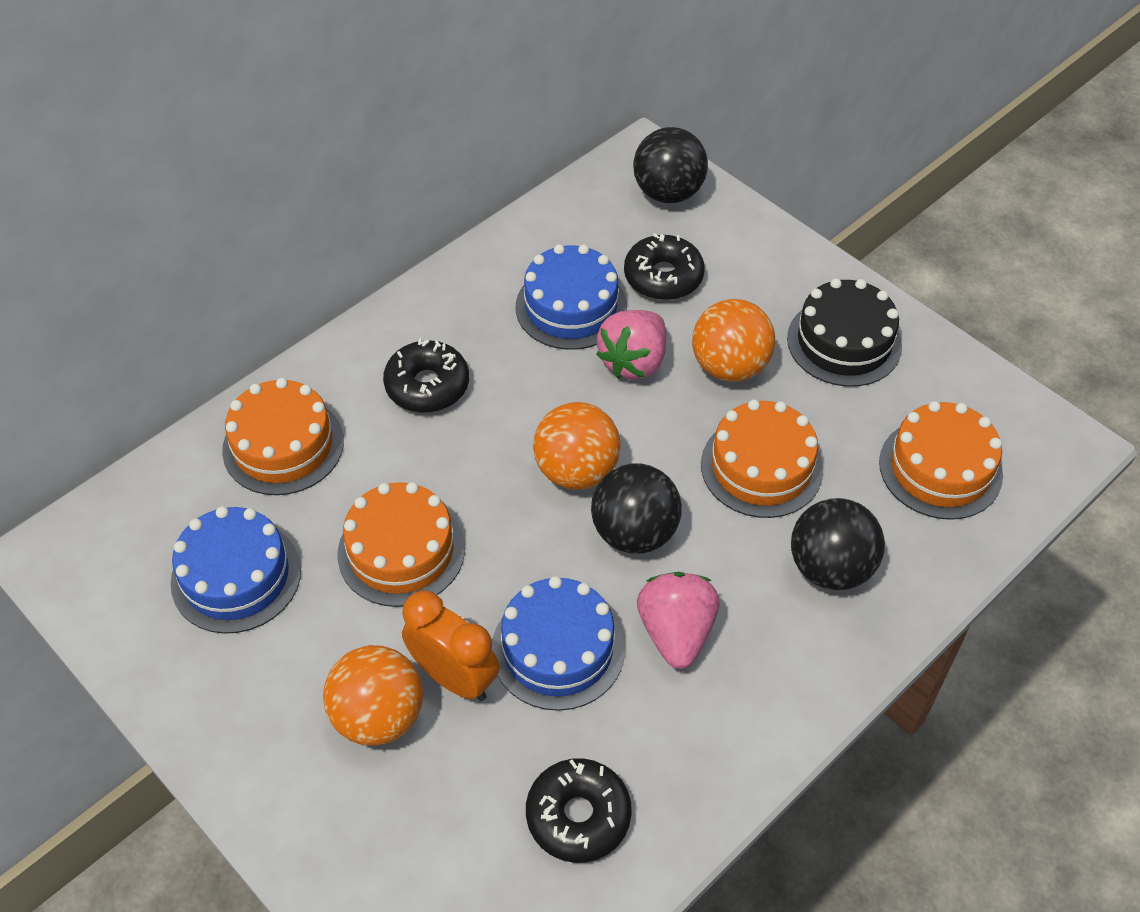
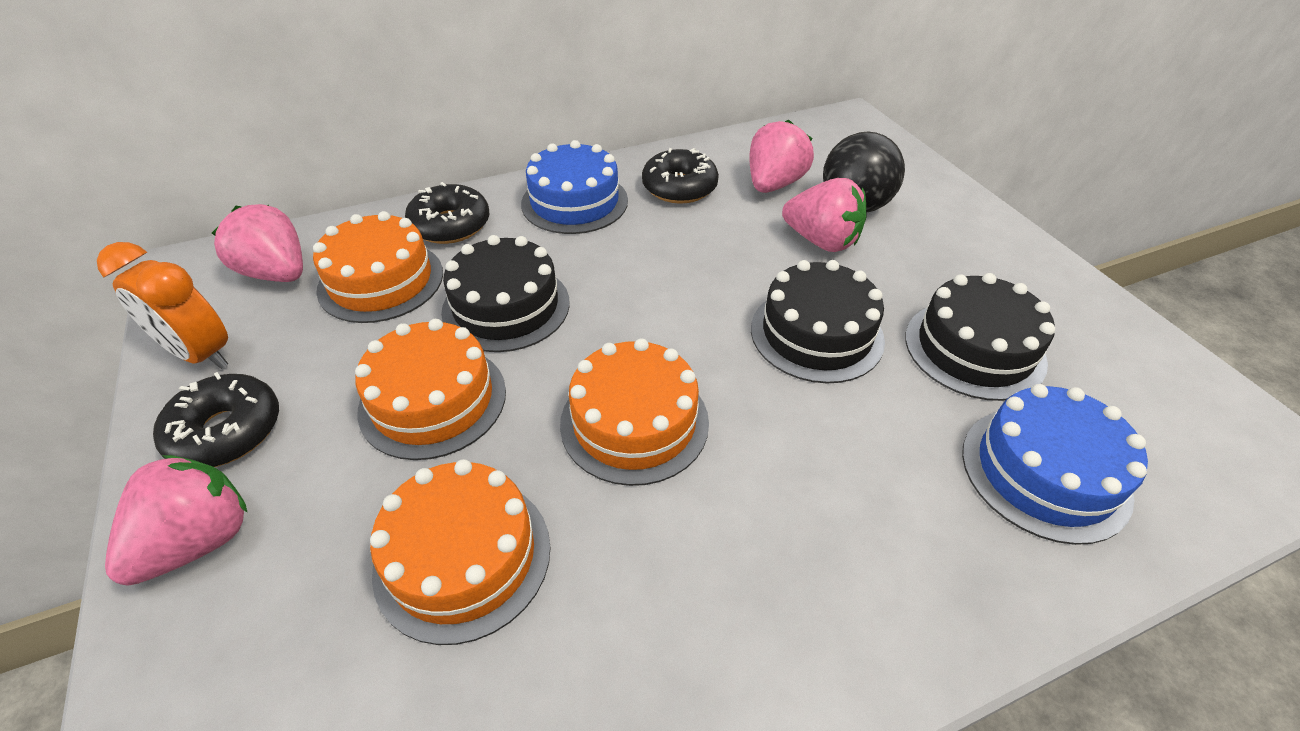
black ball: 3 -> 1
black cake: 1 -> 3
blue cake: 3 -> 2
orange ball: 3 -> 0
pink strawberry: 2 -> 4

